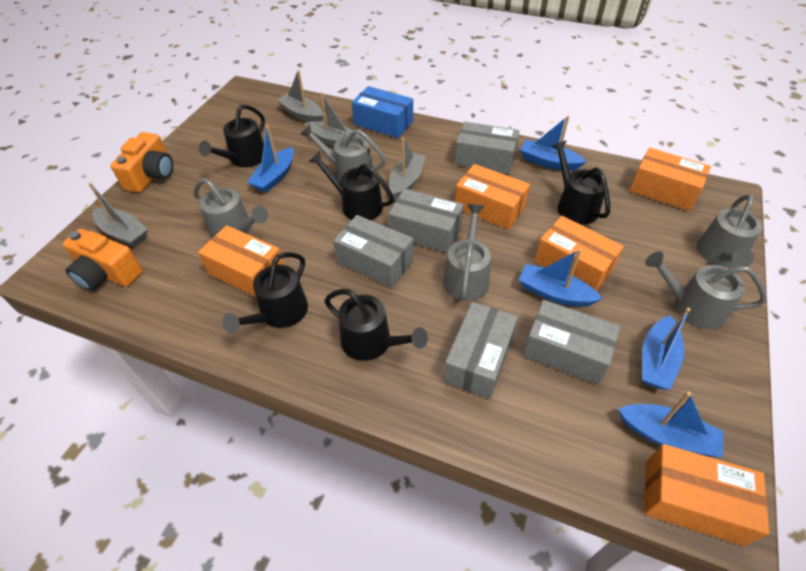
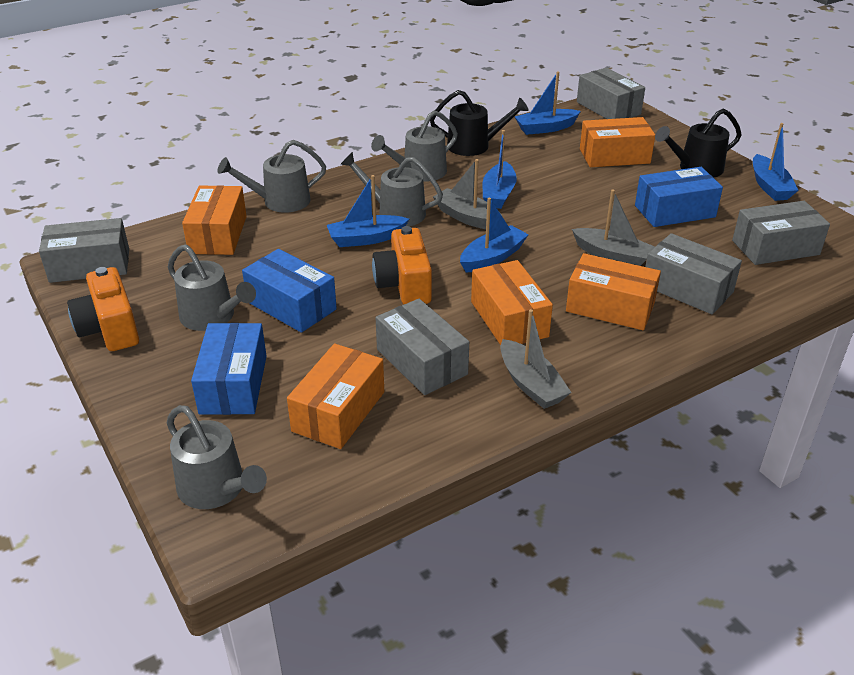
black watering can: 5 -> 2
blue box: 1 -> 3
grey boat: 4 -> 3

